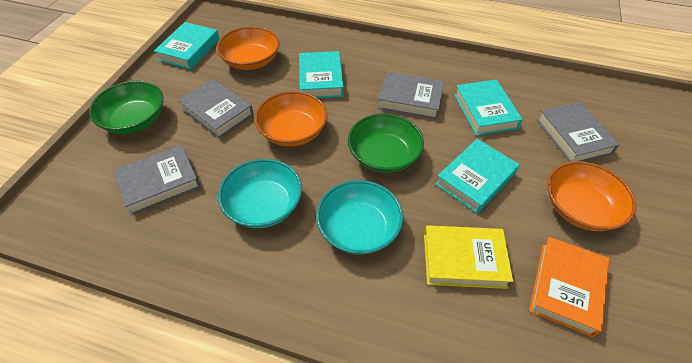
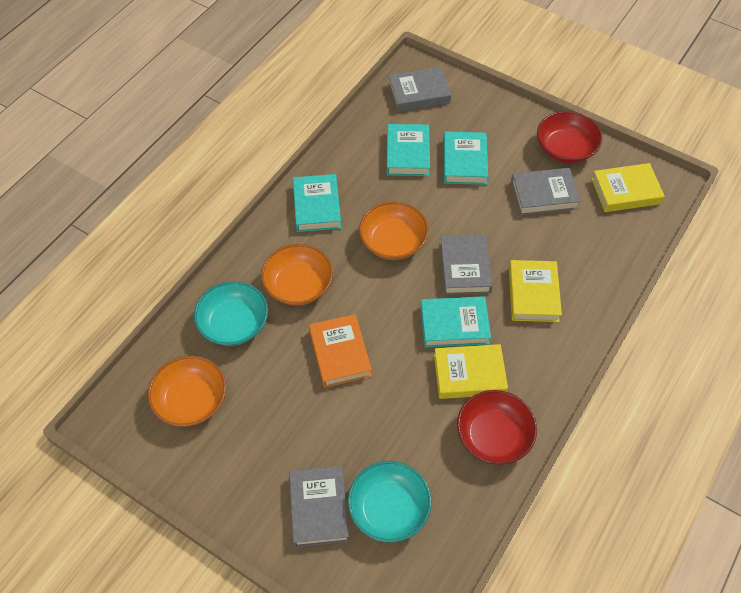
green bowl: 2 -> 0
red bowl: 0 -> 2
yellow book: 1 -> 3

